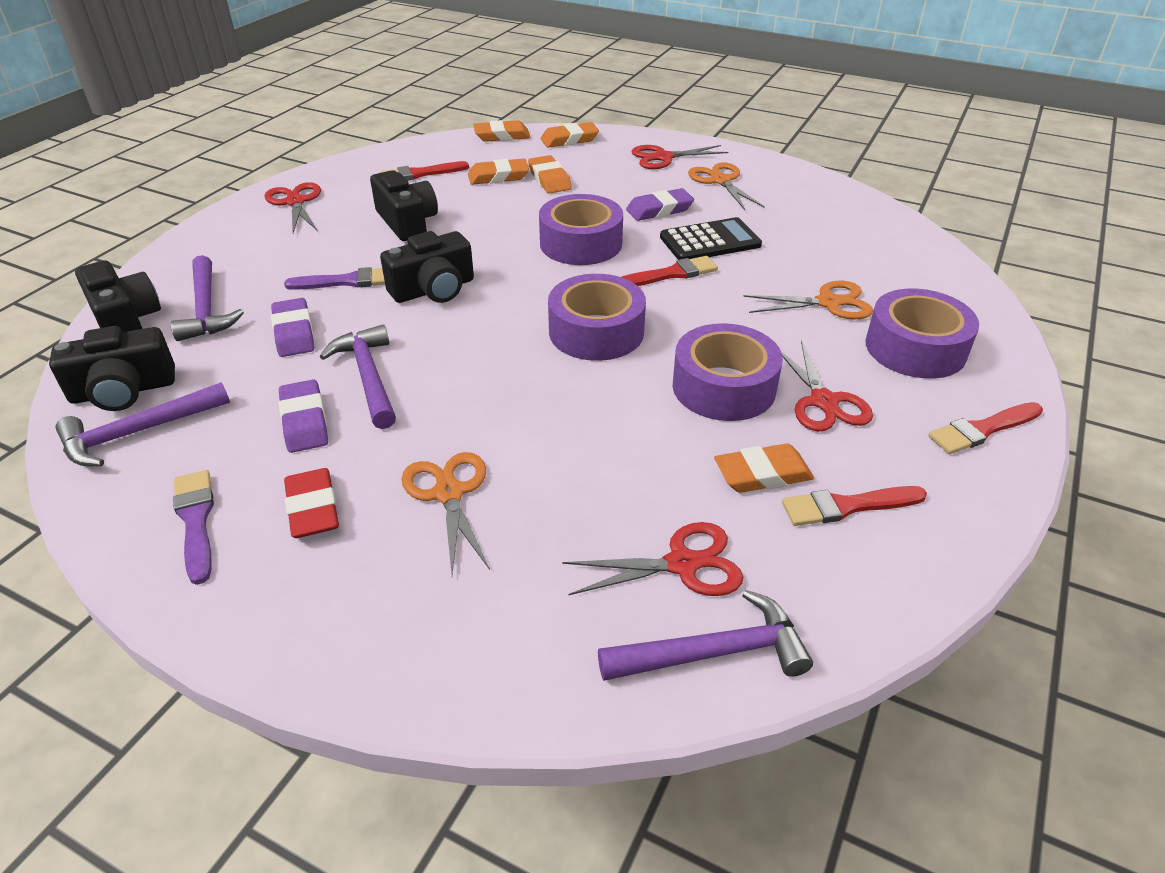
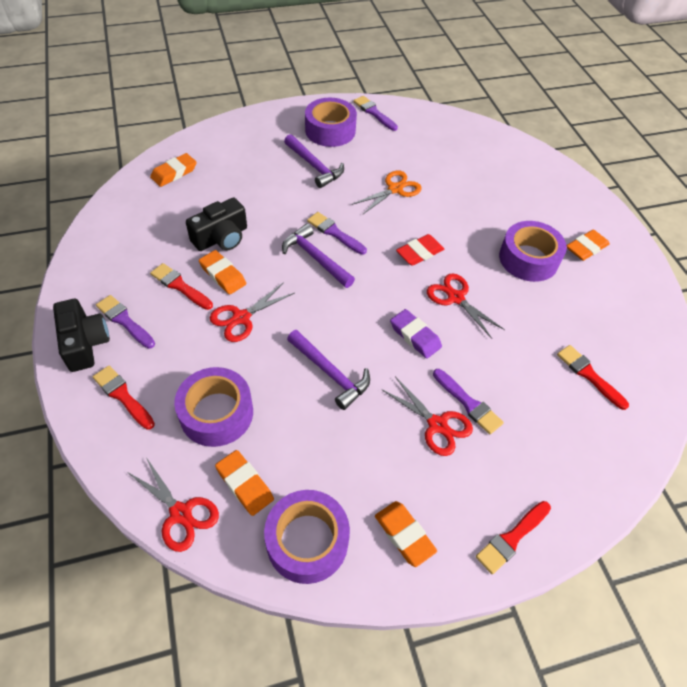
black calculator: 1 -> 0
black camera: 4 -> 2
orange scissors: 3 -> 1
purple brush: 2 -> 4
purple eraser: 3 -> 1
purple hammer: 4 -> 3

